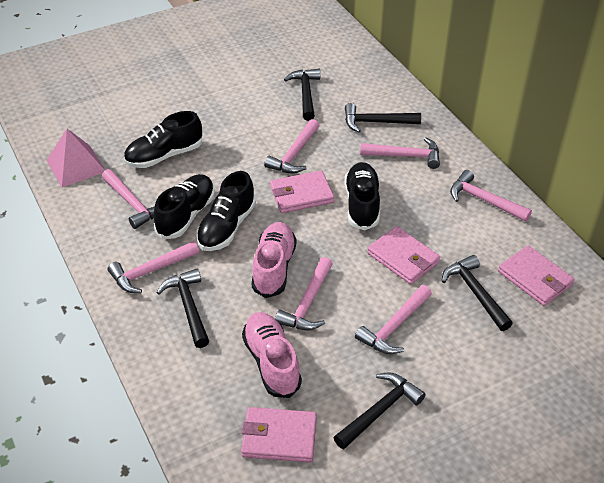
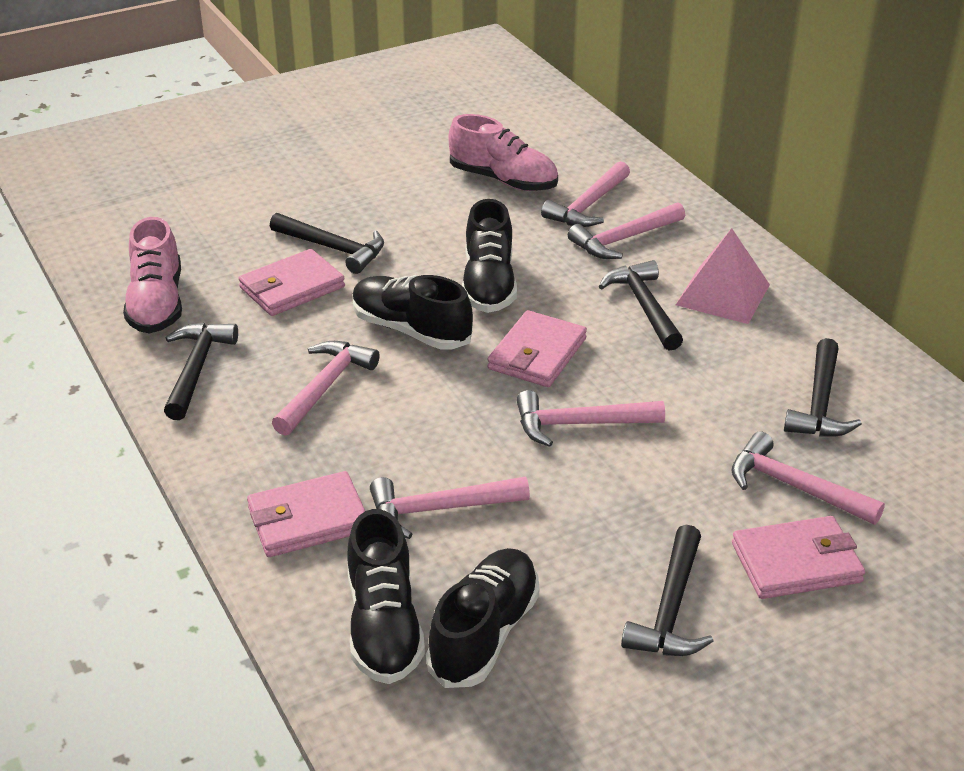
pink hammer: 7 -> 6

